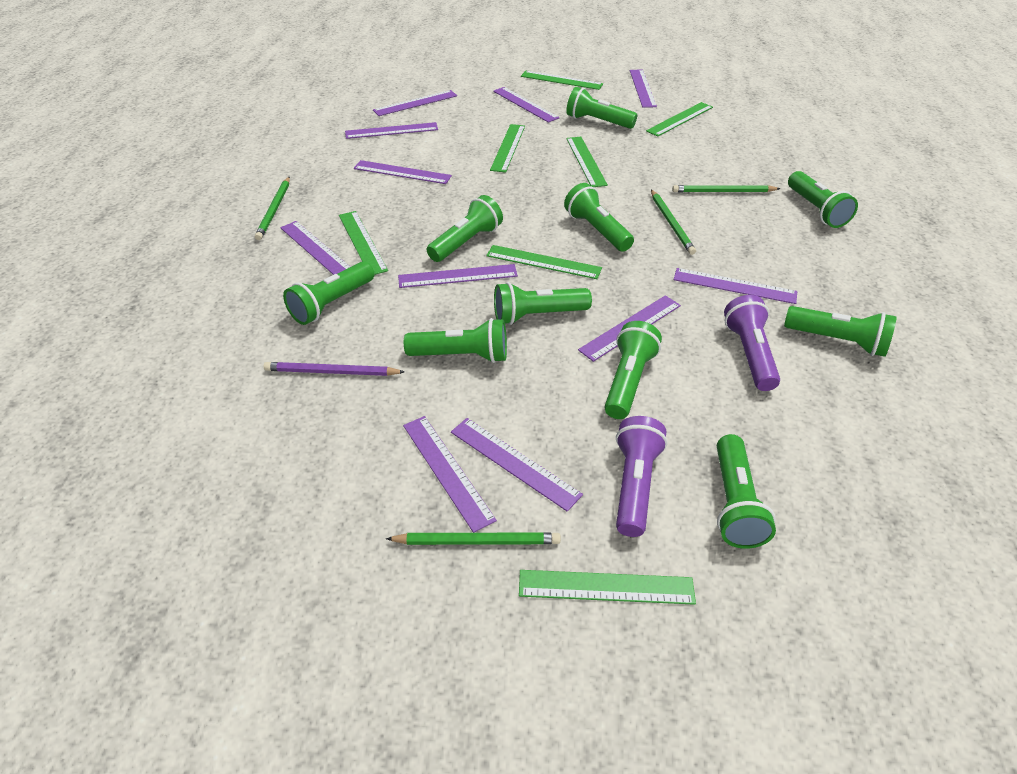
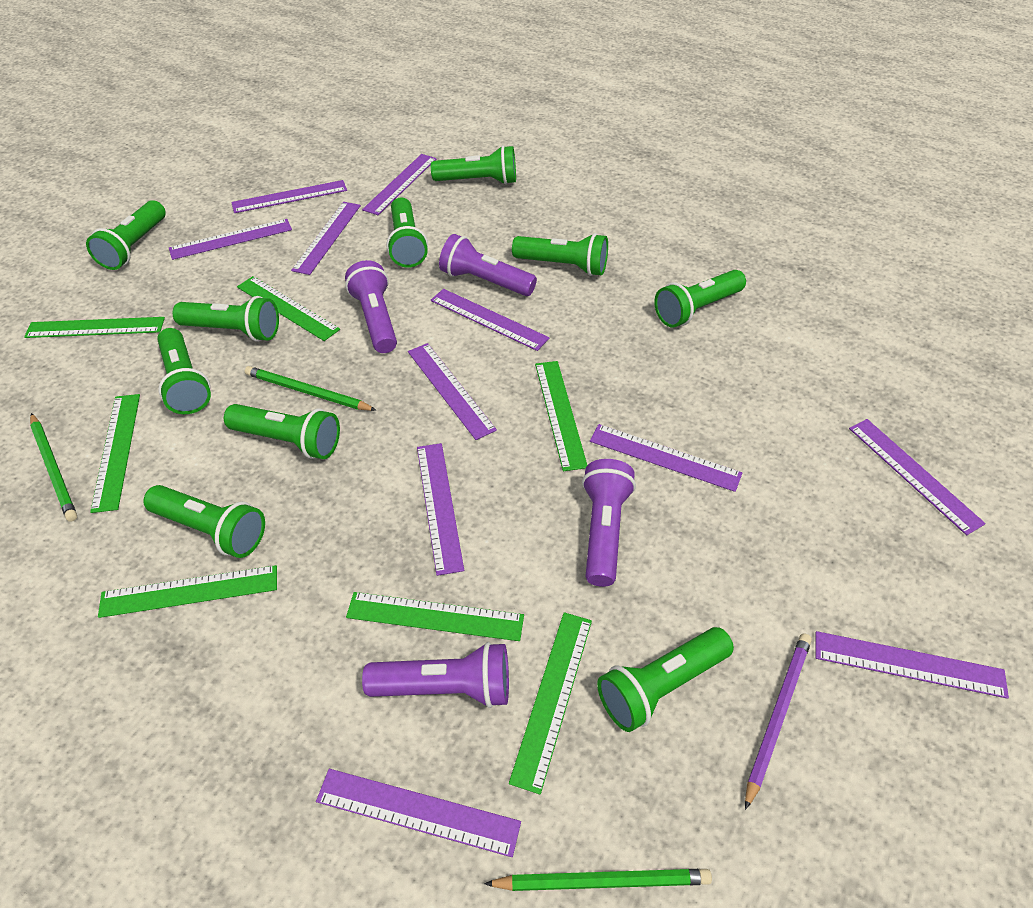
green pencil: 4 -> 3
purple flashlight: 2 -> 4

